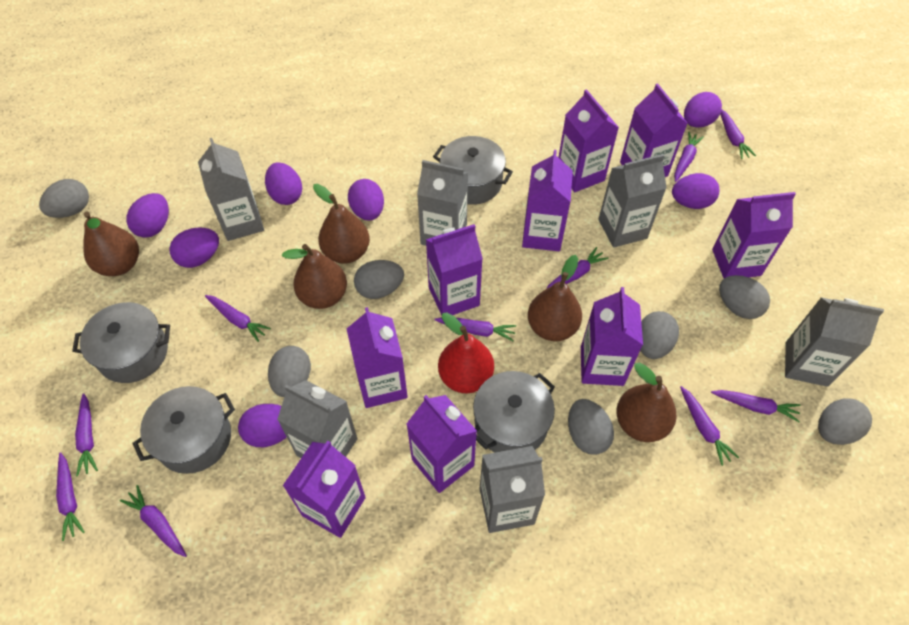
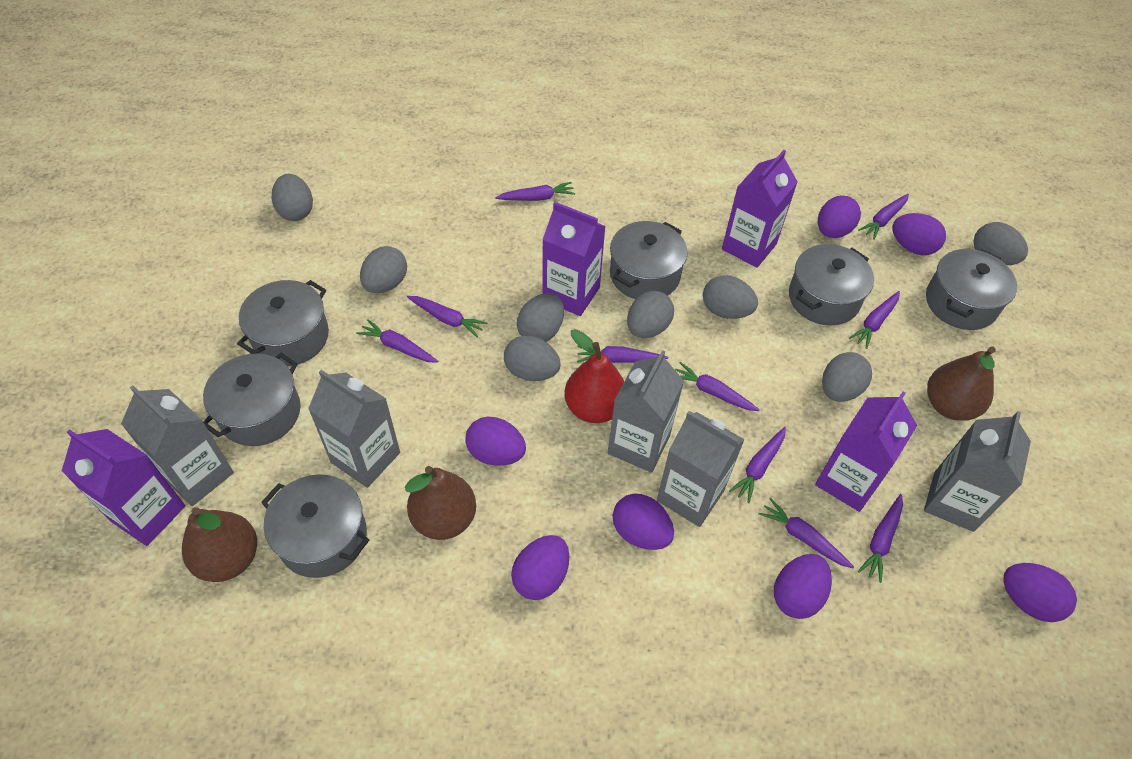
brown pear: 5 -> 3
grey carton: 6 -> 5
grey egg: 7 -> 8
grey pot: 4 -> 6
purple carton: 9 -> 4

